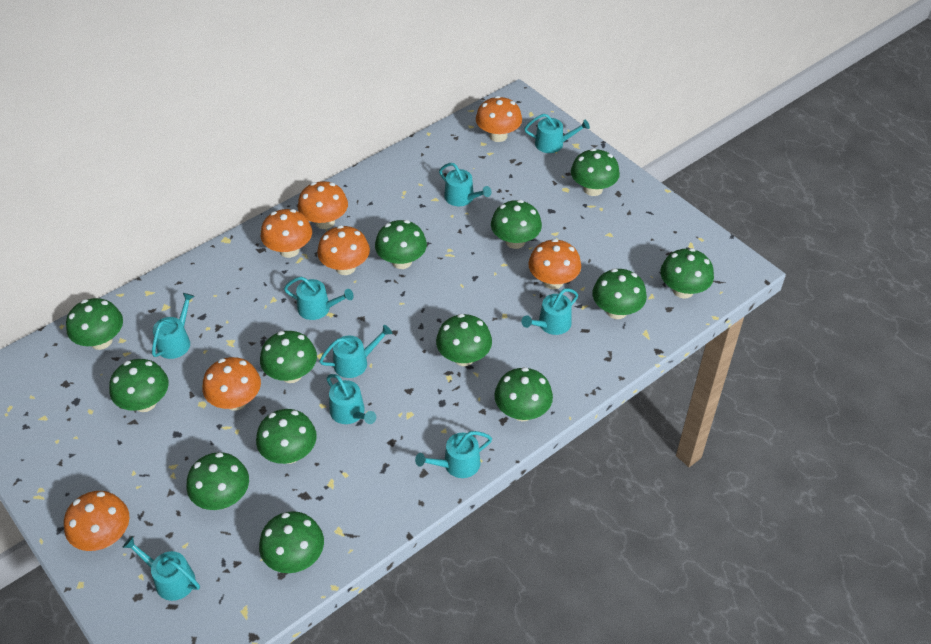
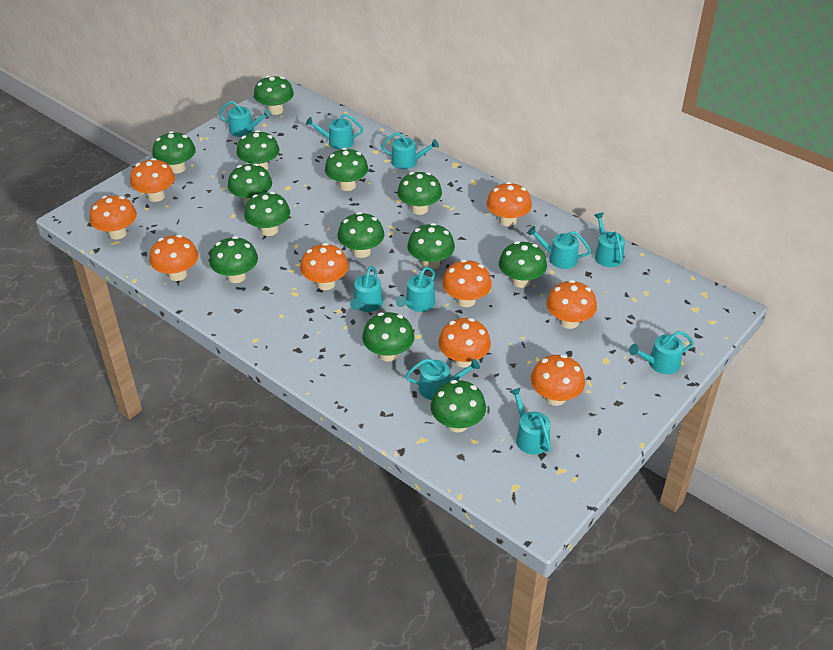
orange mushroom: 7 -> 9
turquoise watering can: 9 -> 10

